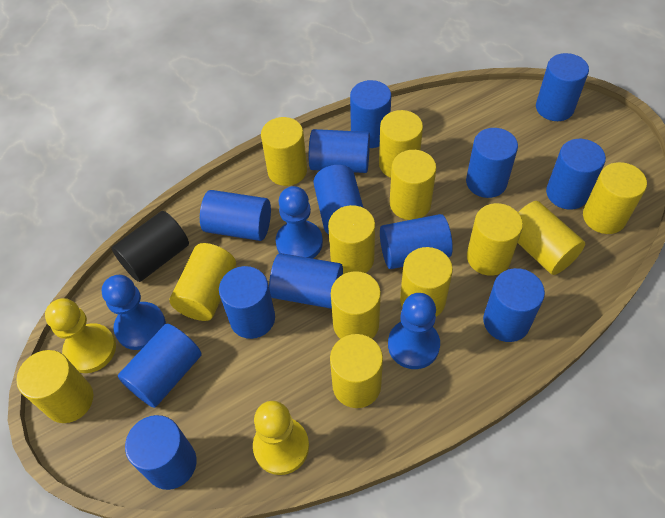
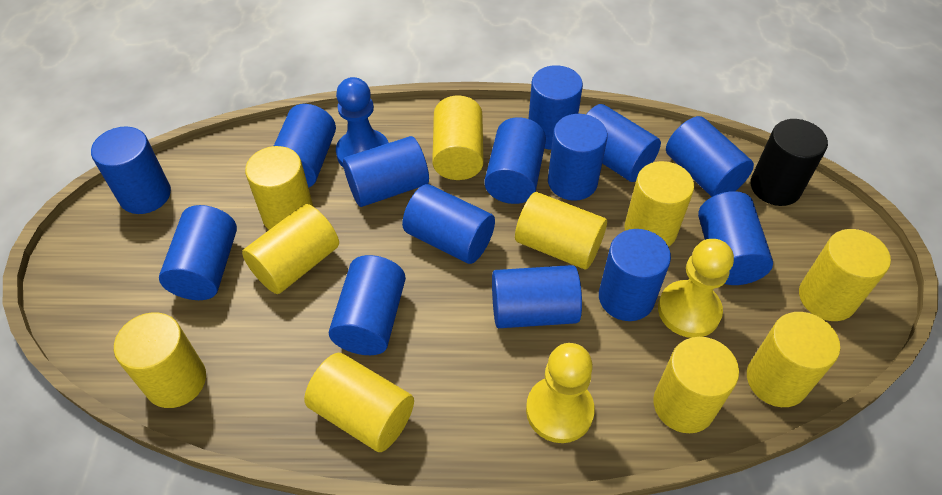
blue cylinder: 13 -> 14
blue pawn: 3 -> 1
yellow cylinder: 12 -> 10

